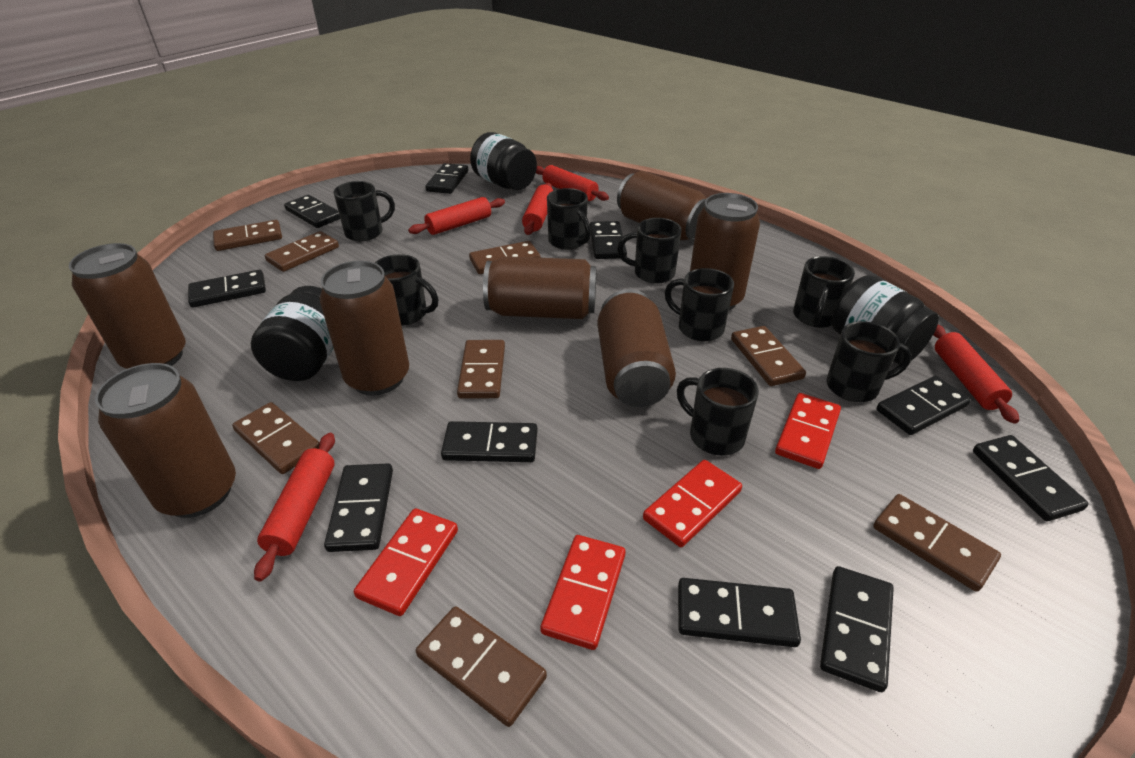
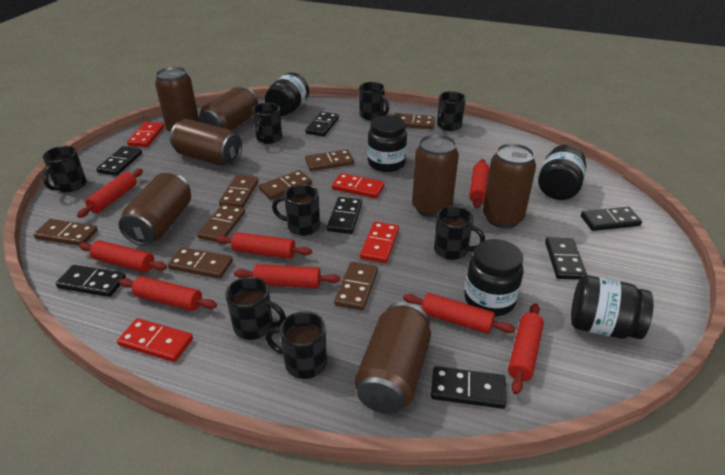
black domino: 10 -> 7
black jar: 3 -> 5
red rolling pin: 5 -> 8

